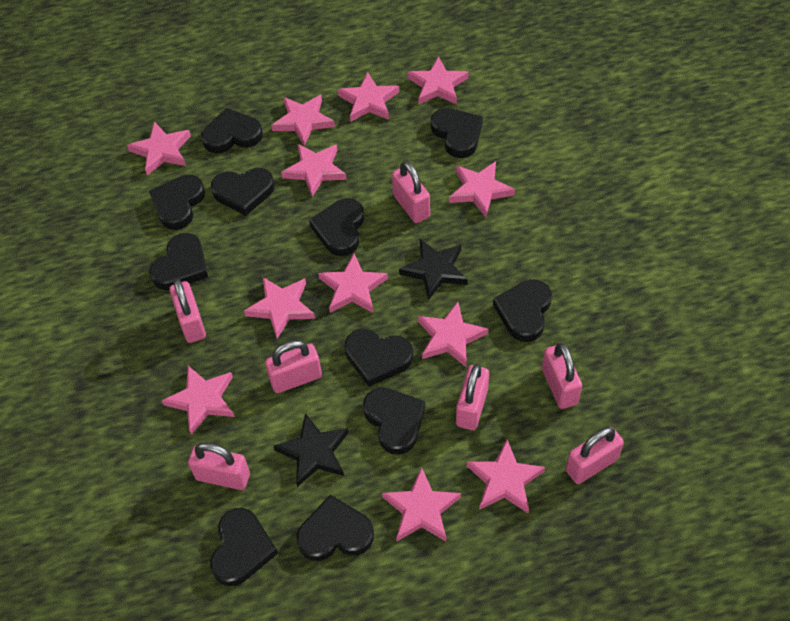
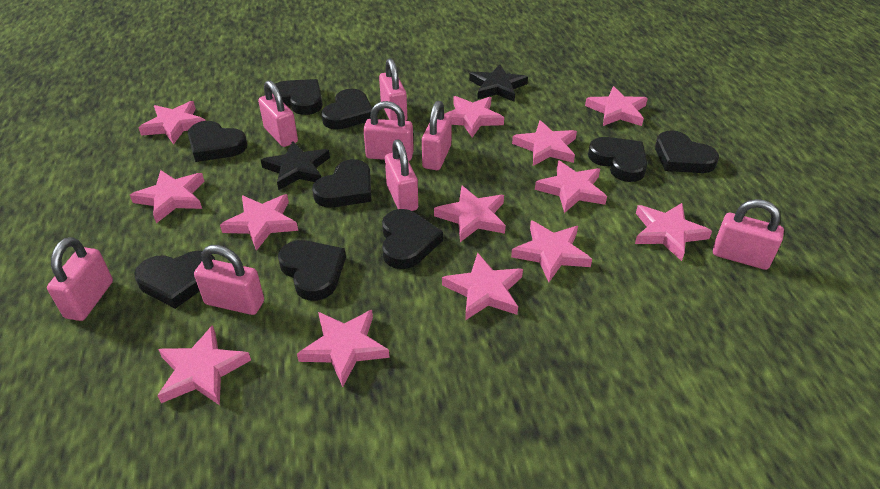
black heart: 11 -> 9
pink padlock: 7 -> 8
pink star: 12 -> 13

